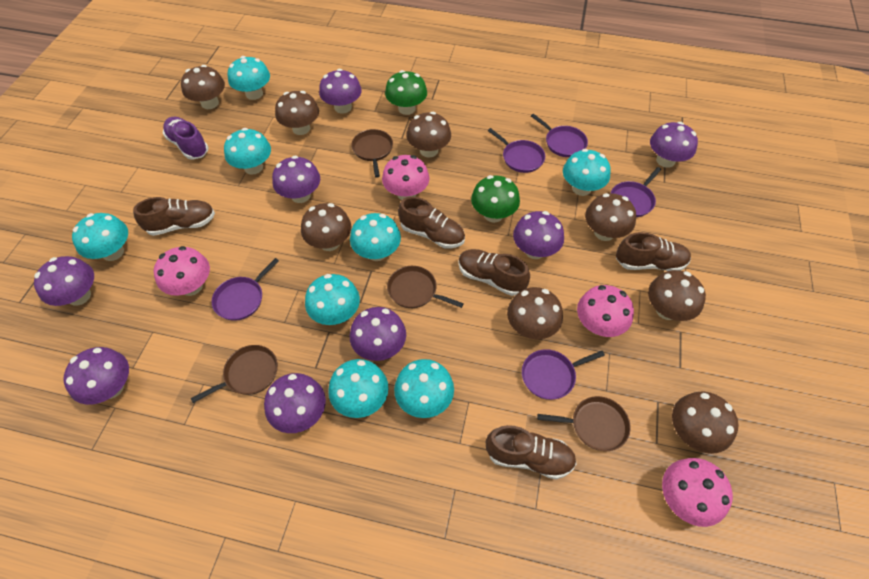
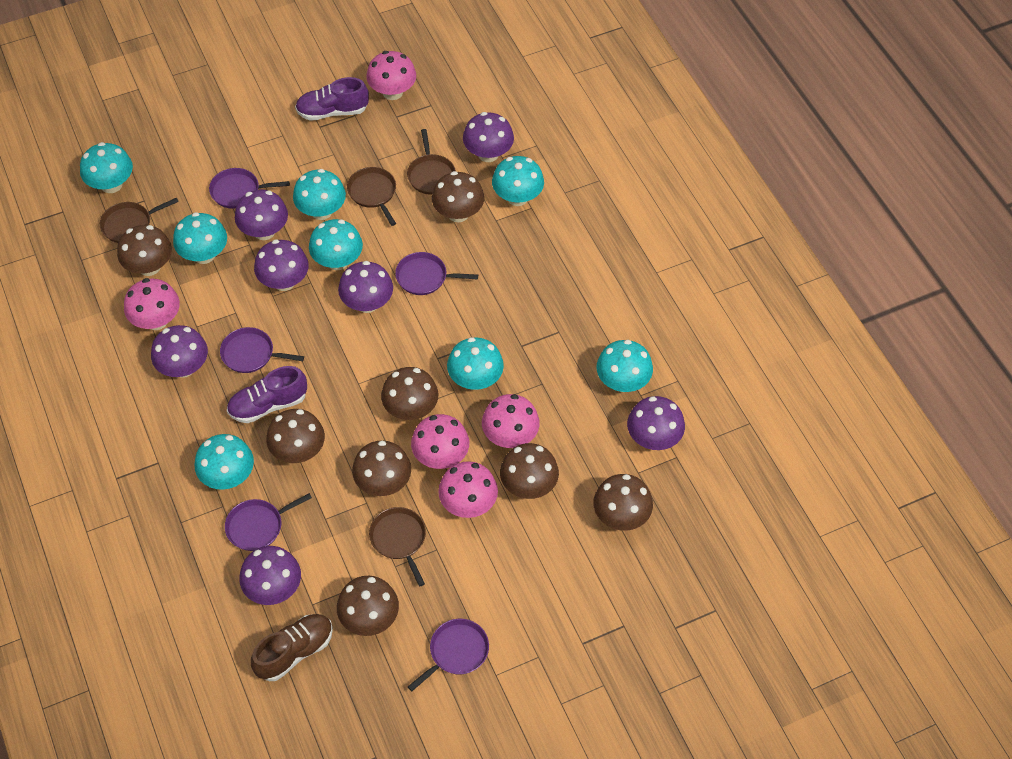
brown shoe: 5 -> 1
green mushroom: 2 -> 0
pink mushroom: 4 -> 5
purple mushroom: 8 -> 7
purple shoe: 1 -> 2

